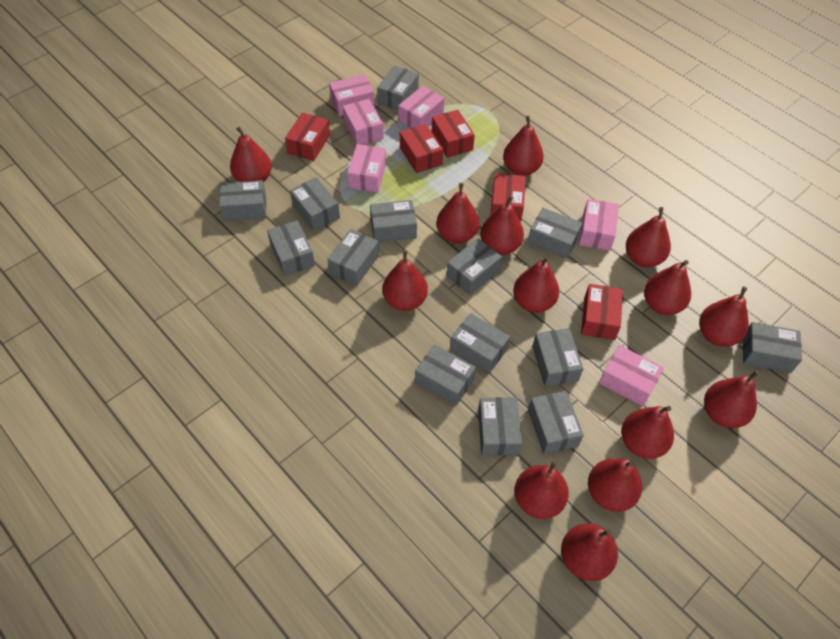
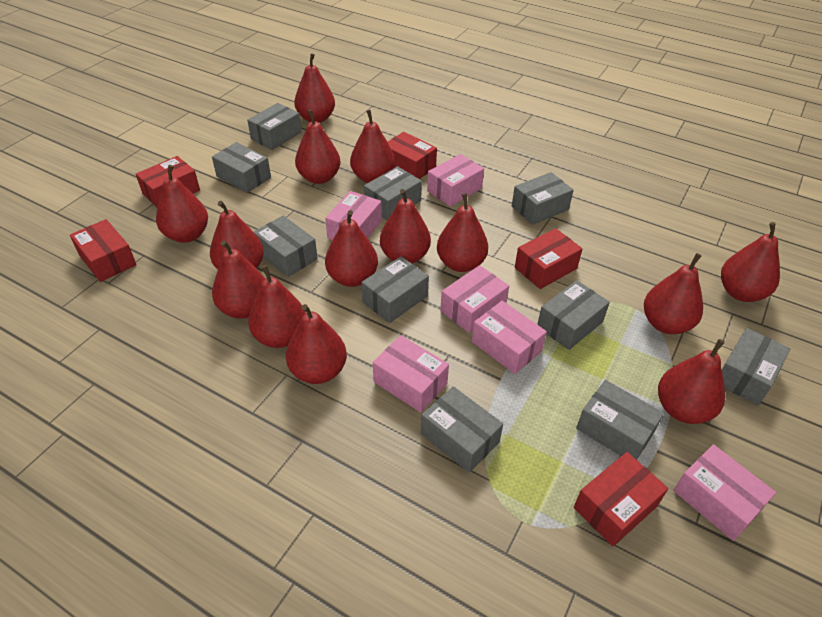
grey box: 14 -> 10

